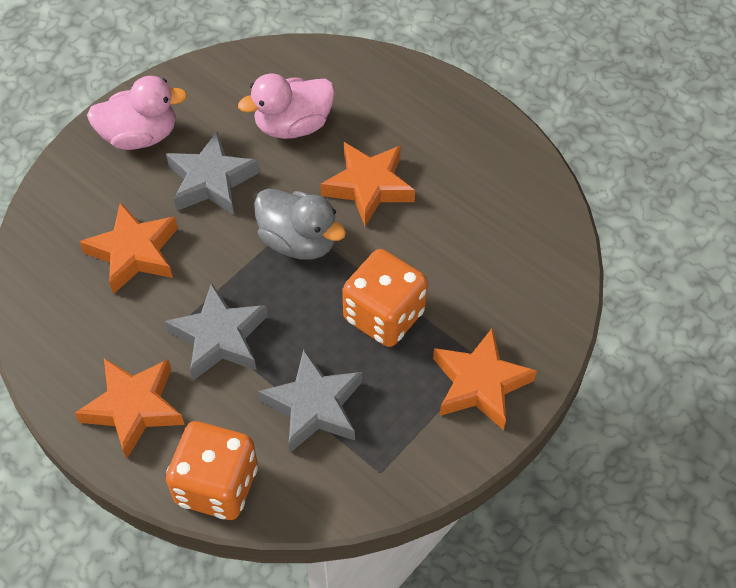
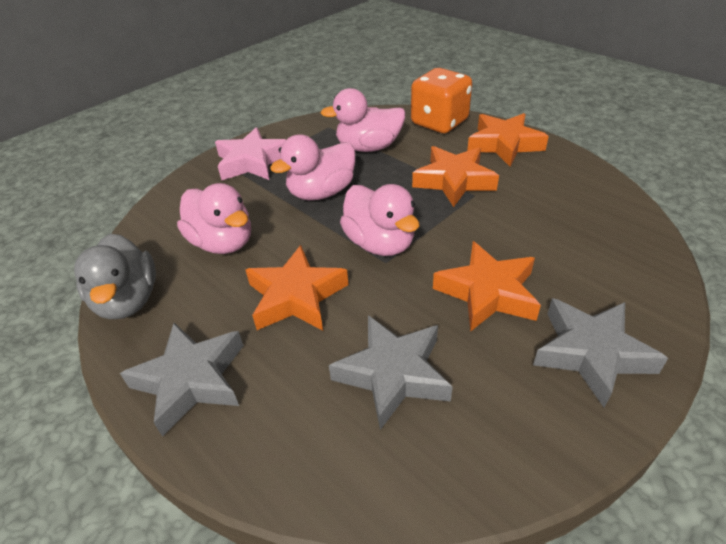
orange dice: 2 -> 1
pink duck: 2 -> 4
pink star: 0 -> 1

